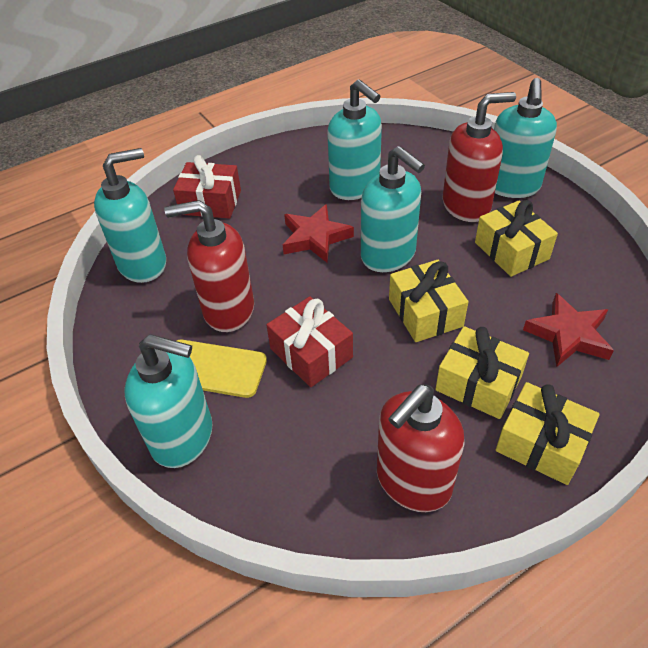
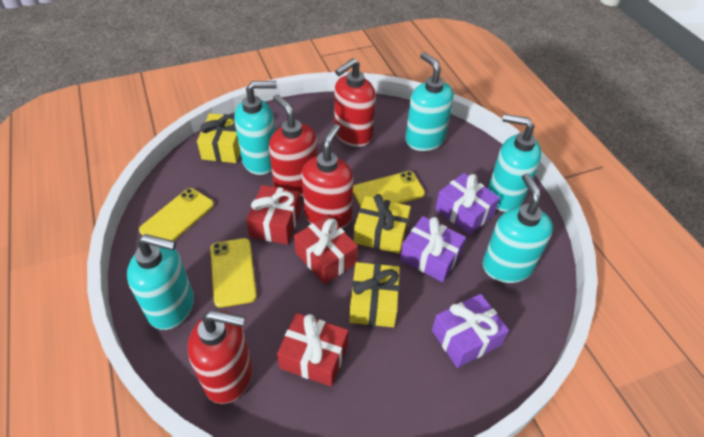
purple gift: 0 -> 3
red gift: 2 -> 3
red soap dispenser: 3 -> 4
red star: 2 -> 0
yellow gift: 4 -> 3
yellow phone: 1 -> 3

